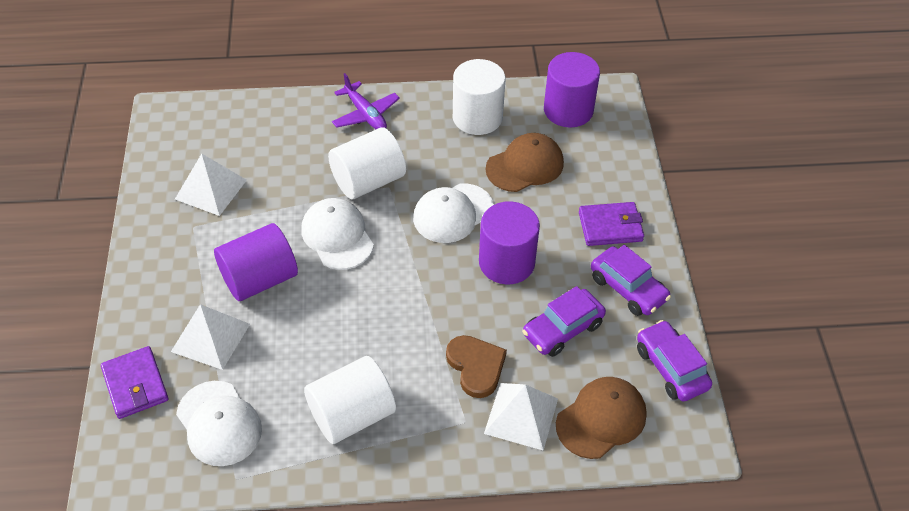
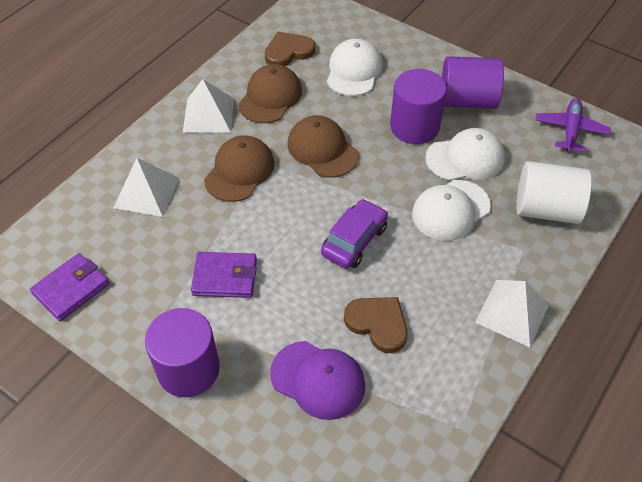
brown cap: 2 -> 3
brown heart: 1 -> 2
purple cap: 0 -> 1
purple car: 3 -> 1
white cylinder: 3 -> 1

